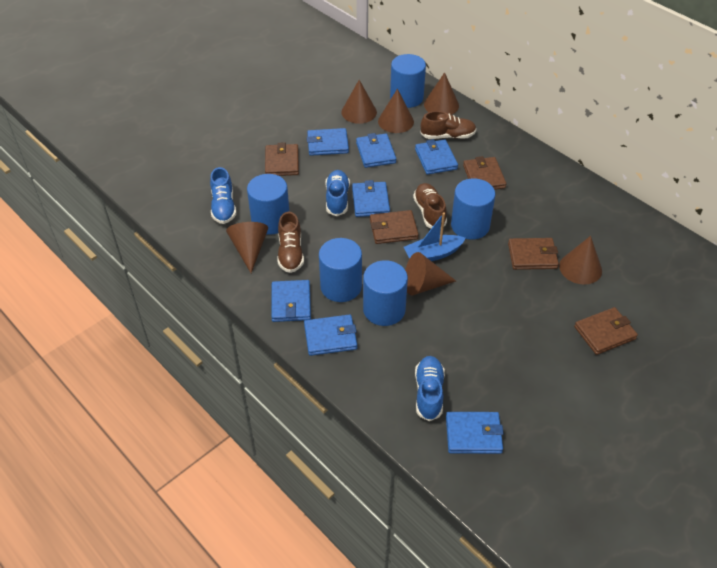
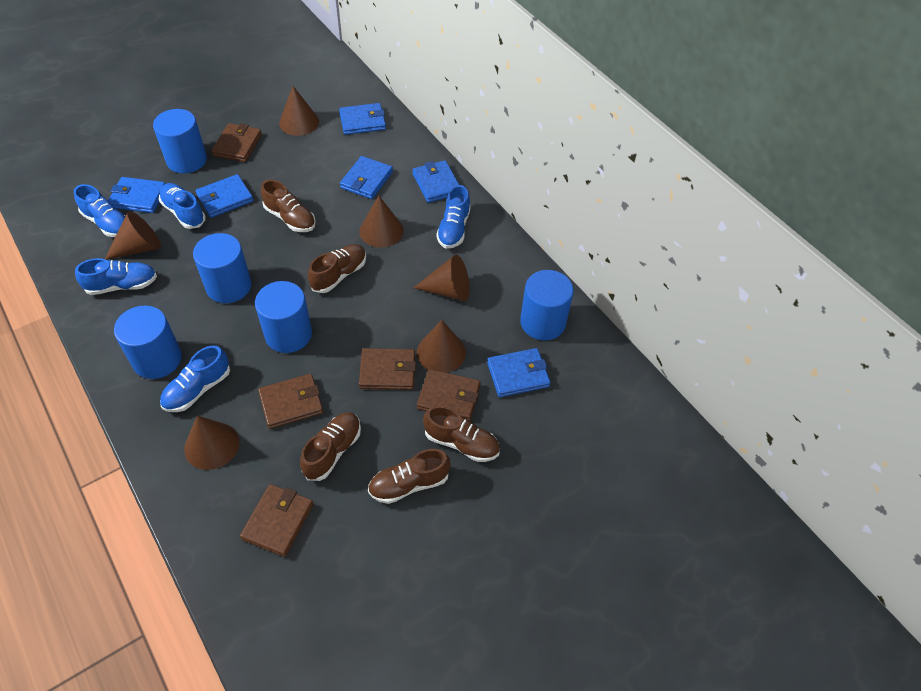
blue boat: 1 -> 0
blue shoe: 3 -> 5
blue wallet: 7 -> 6
brown shoe: 3 -> 5

